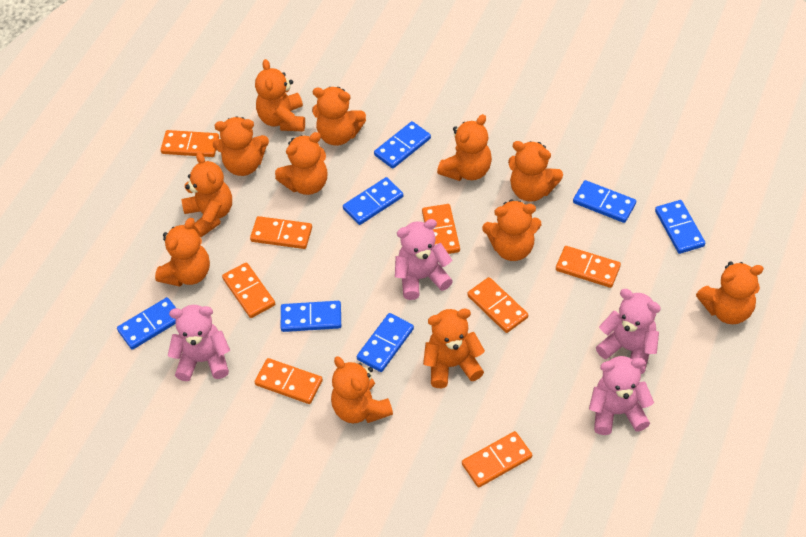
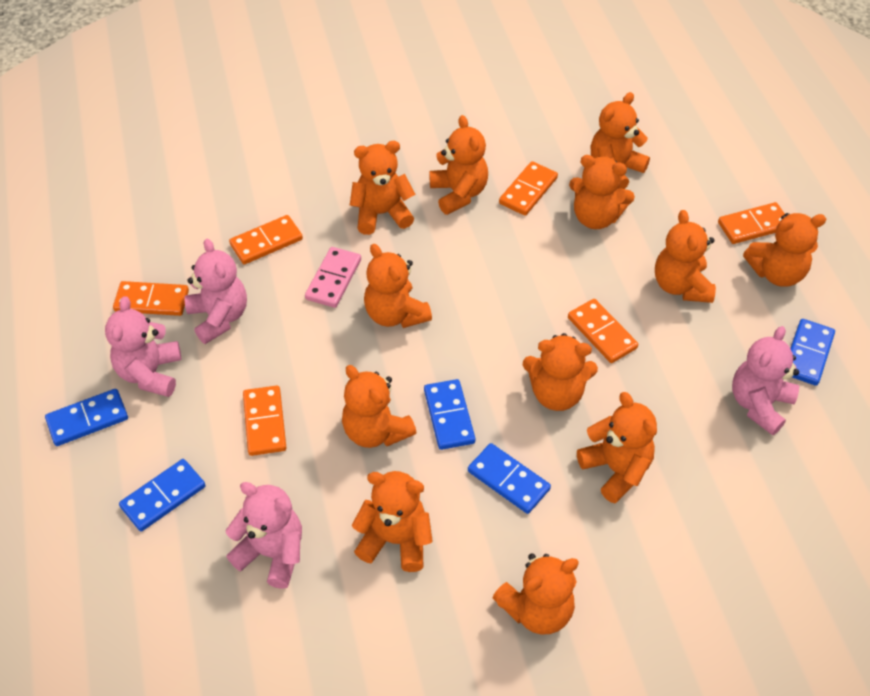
blue domino: 7 -> 5
orange domino: 8 -> 6
pink domino: 0 -> 1

